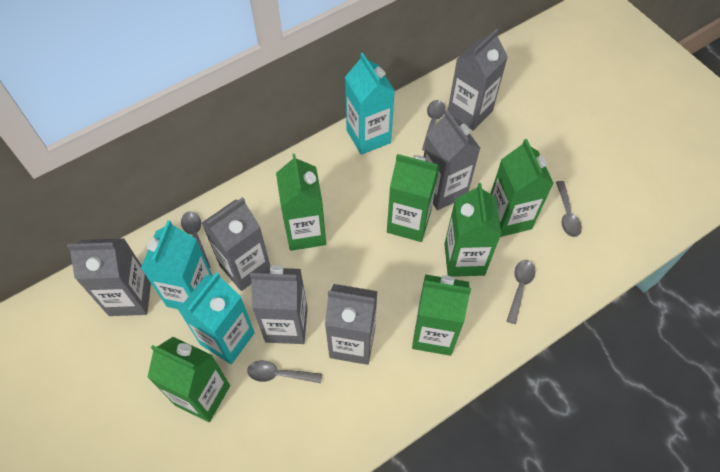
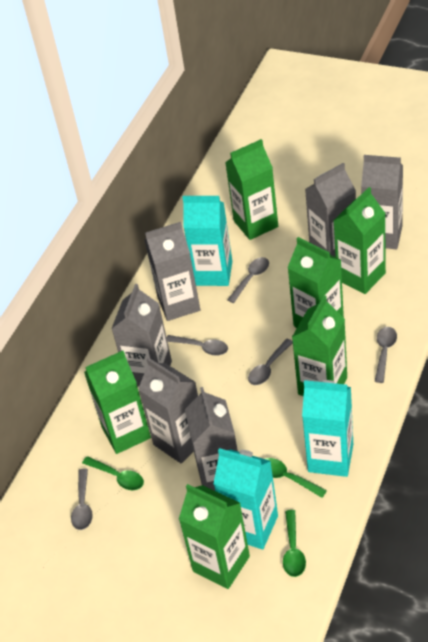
green spoon: 0 -> 3

